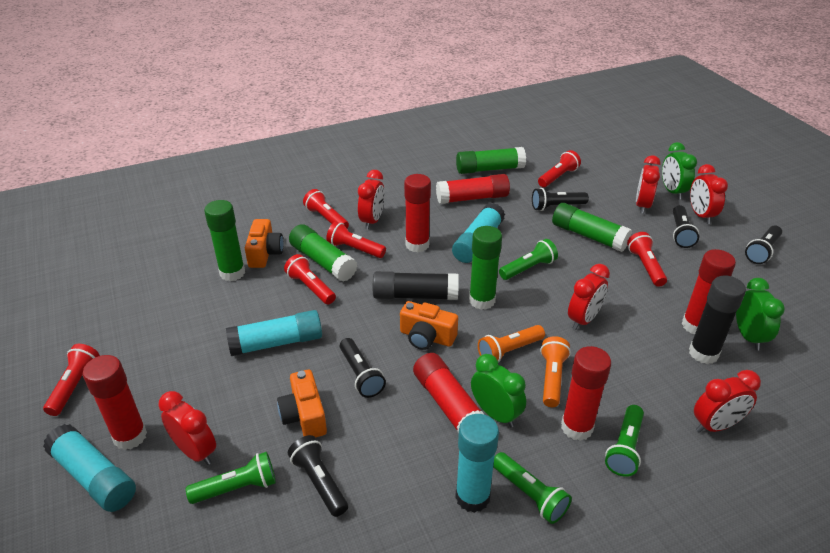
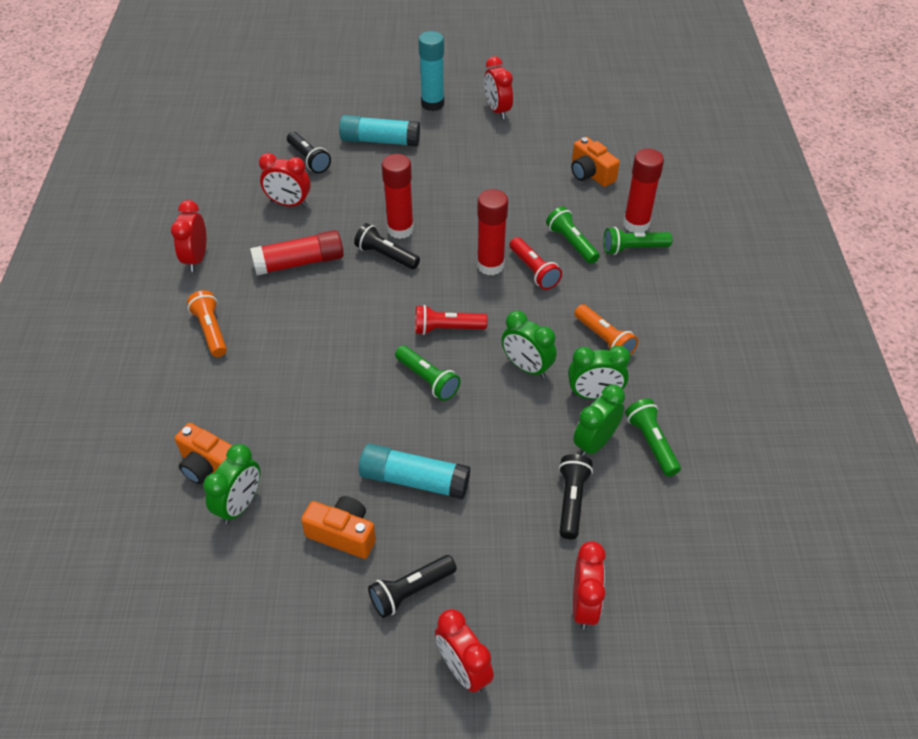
black flashlight: 5 -> 4
black glue stick: 2 -> 0
green clock: 3 -> 4
green glue stick: 5 -> 0
red clock: 6 -> 5
red flashlight: 6 -> 2
red glue stick: 6 -> 4
turquoise glue stick: 4 -> 3

